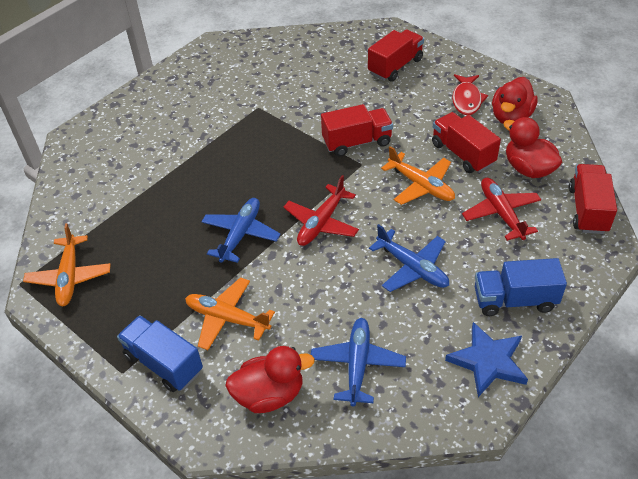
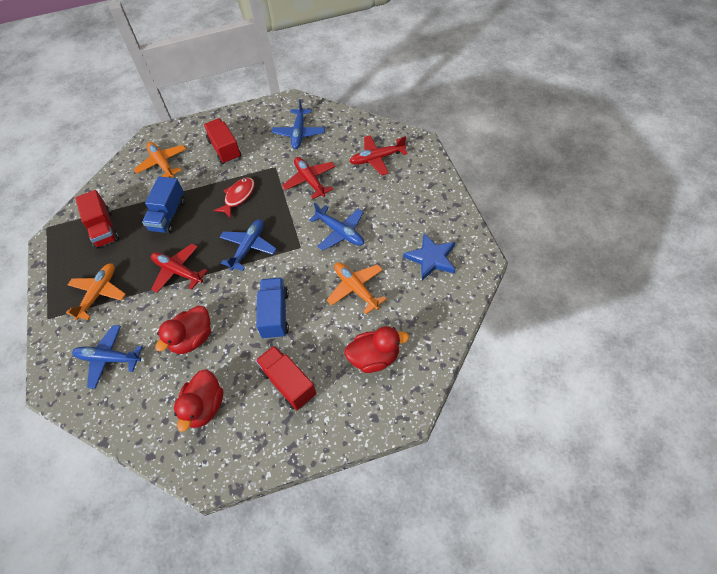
blue plane: 3 -> 4
red plane: 2 -> 3
red truck: 4 -> 3

